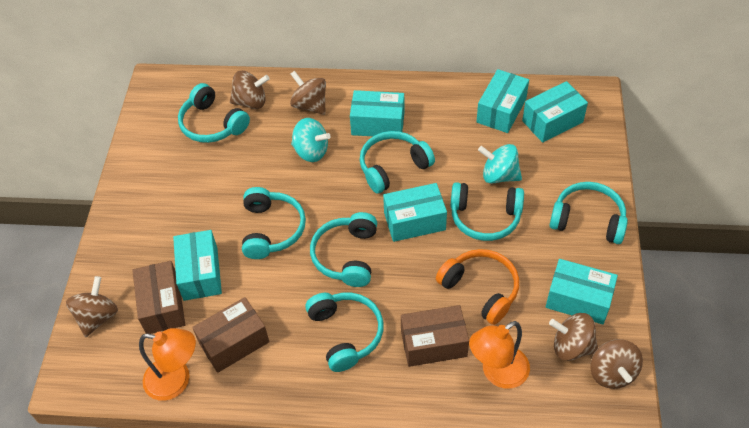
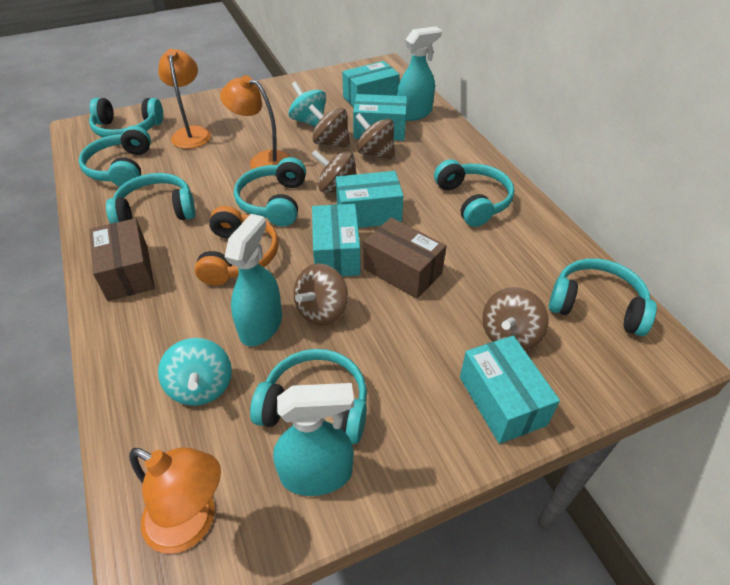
brown box: 3 -> 2
orange lamp: 2 -> 3
turquoise box: 6 -> 5
turquoise spray bottle: 0 -> 3

